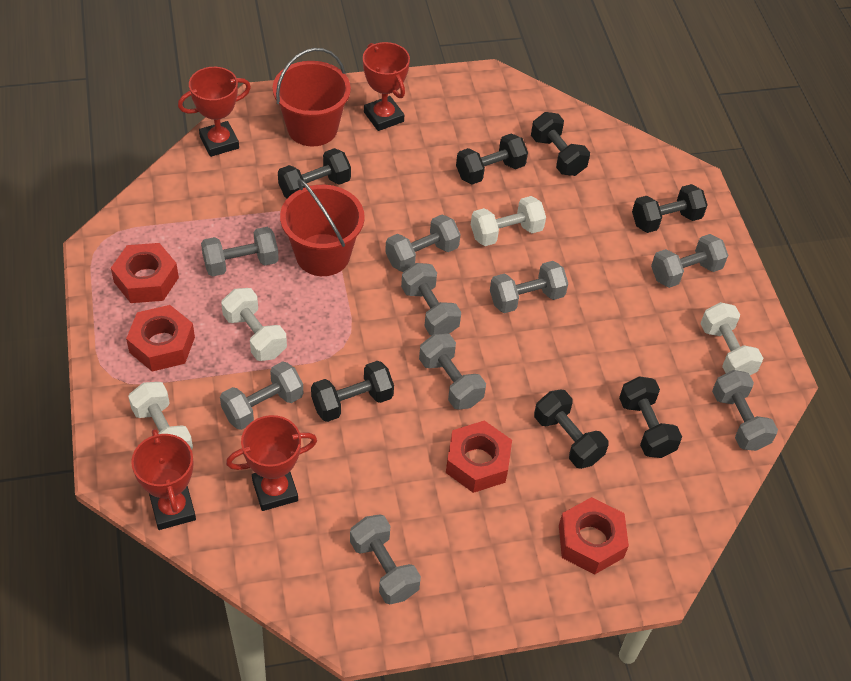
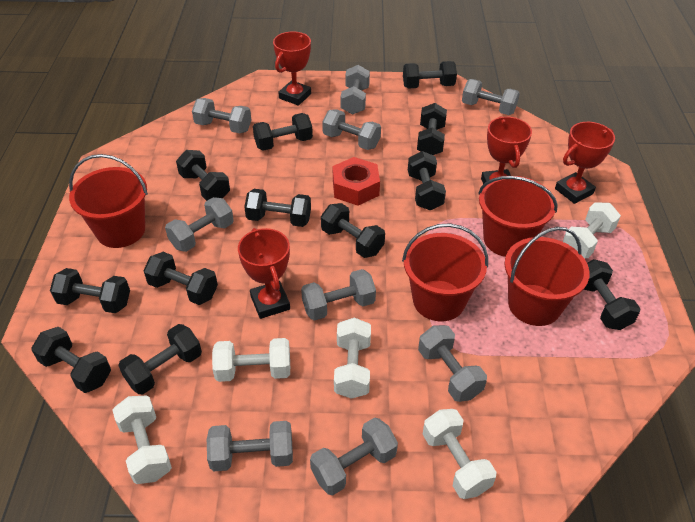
black dumbbell: 7 -> 12
red bucket: 2 -> 4
red nut: 4 -> 1
white dumbbell: 4 -> 5

